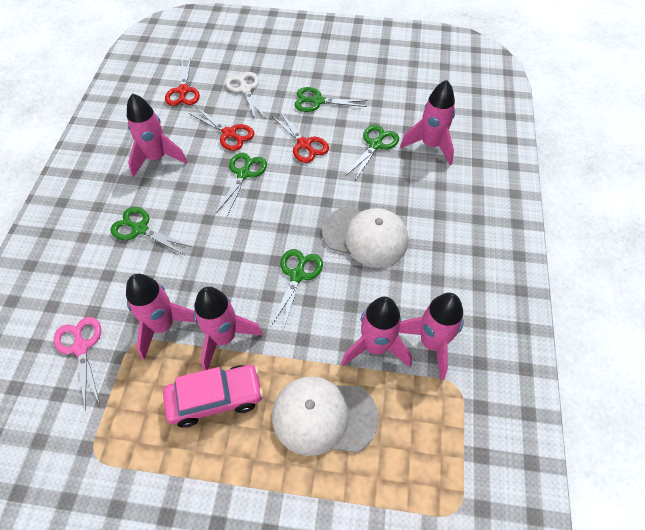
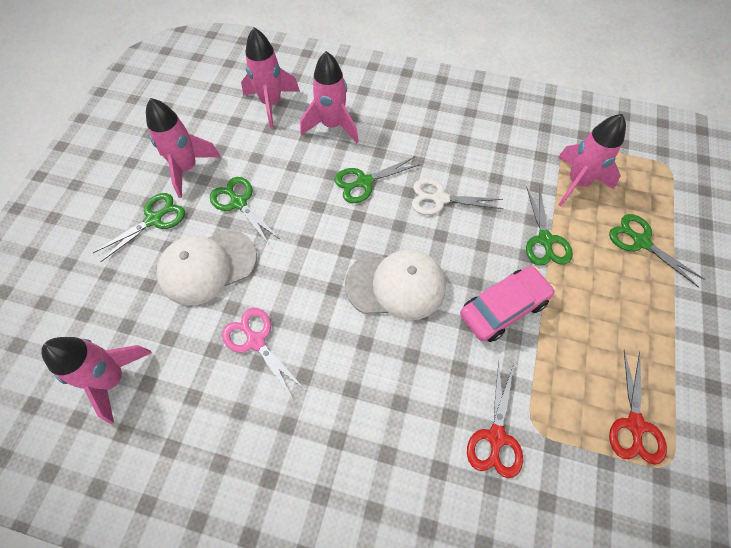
pink rocket: 6 -> 5
red scissors: 3 -> 2

